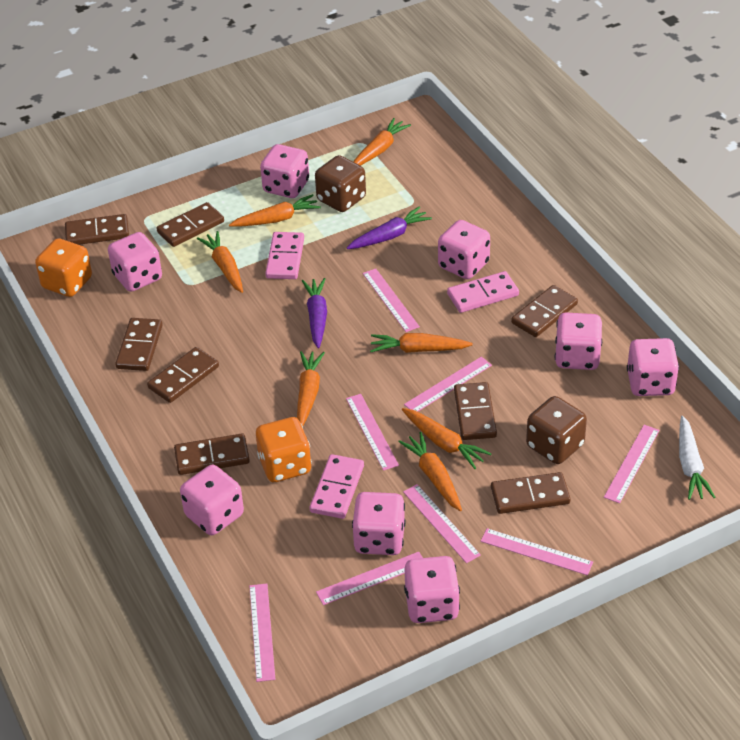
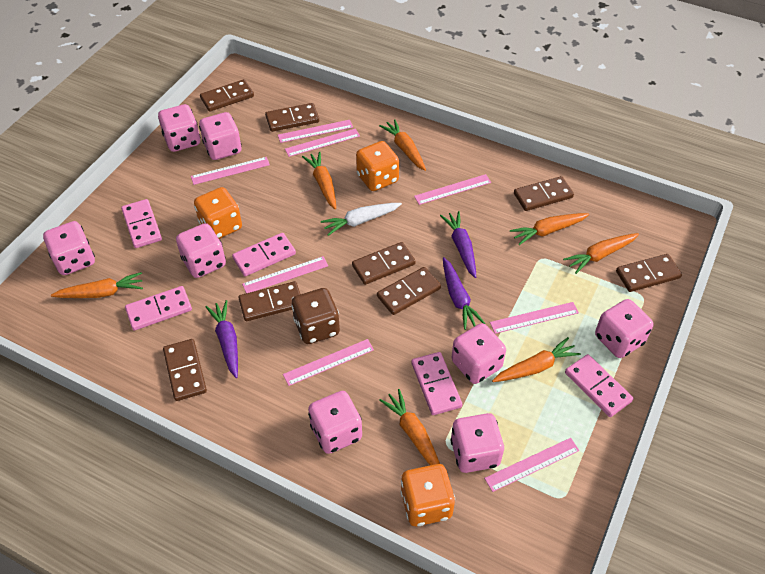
brown dice: 2 -> 1
orange dice: 2 -> 3
pink domino: 3 -> 5
purple carrot: 2 -> 3

